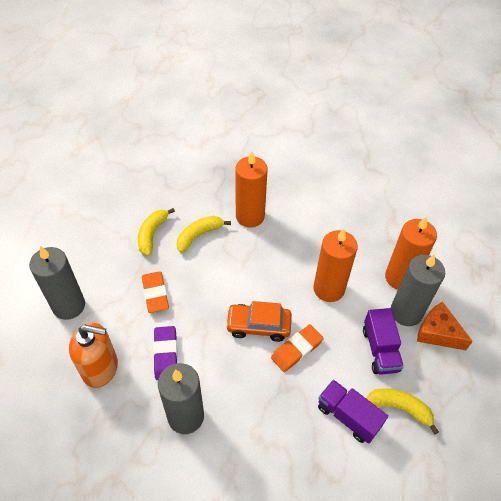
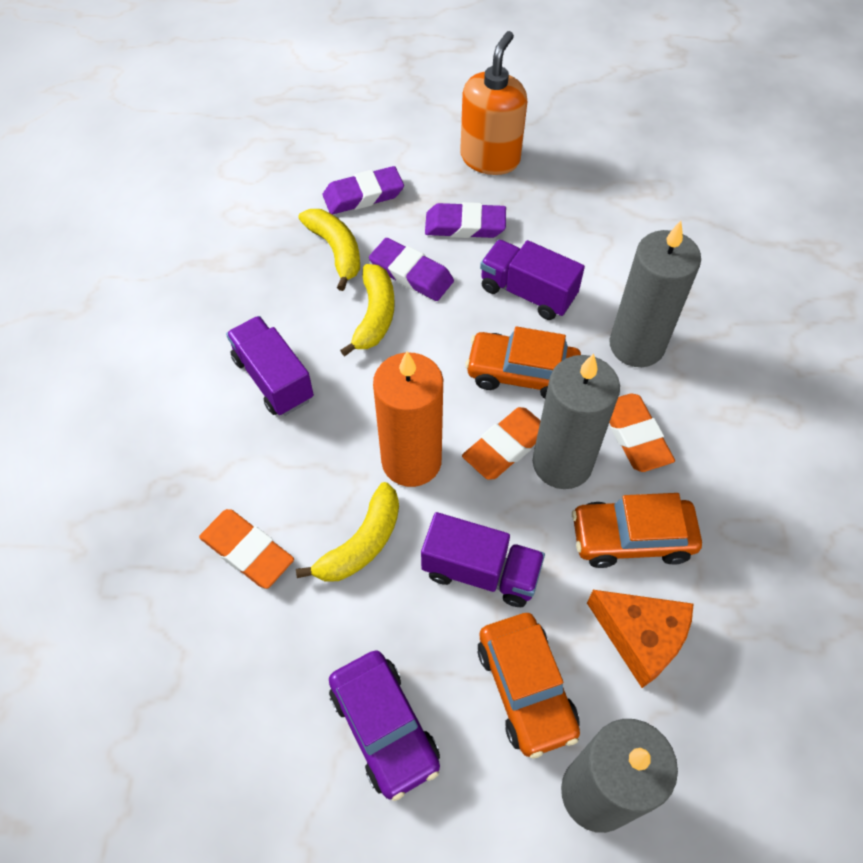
orange candle: 3 -> 1
orange car: 1 -> 3
orange eraser: 2 -> 3
purple car: 0 -> 1
purple eraser: 1 -> 3
purple truck: 2 -> 3

